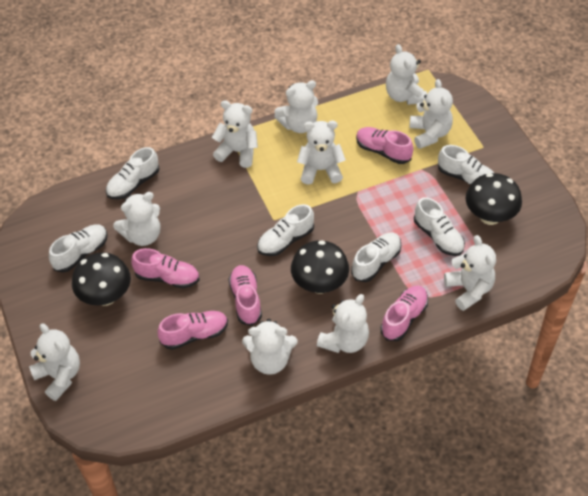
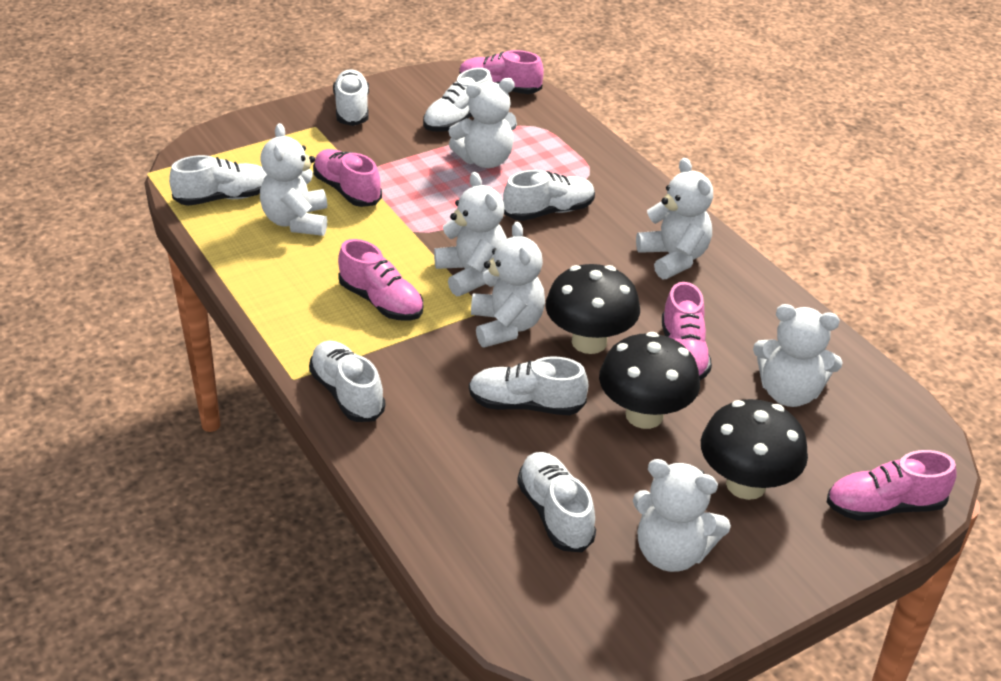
white shoe: 6 -> 7
white teddy bear: 10 -> 7

